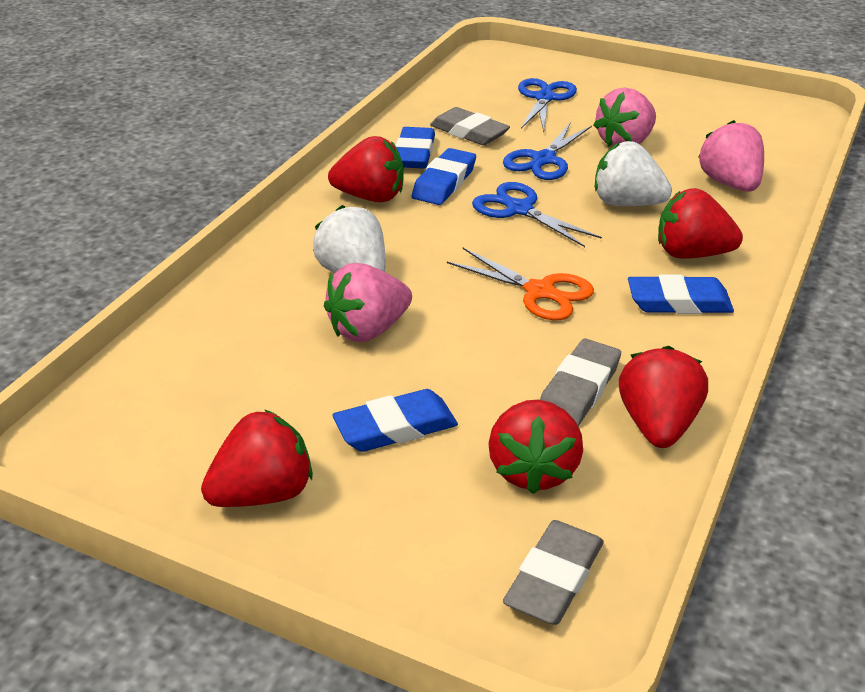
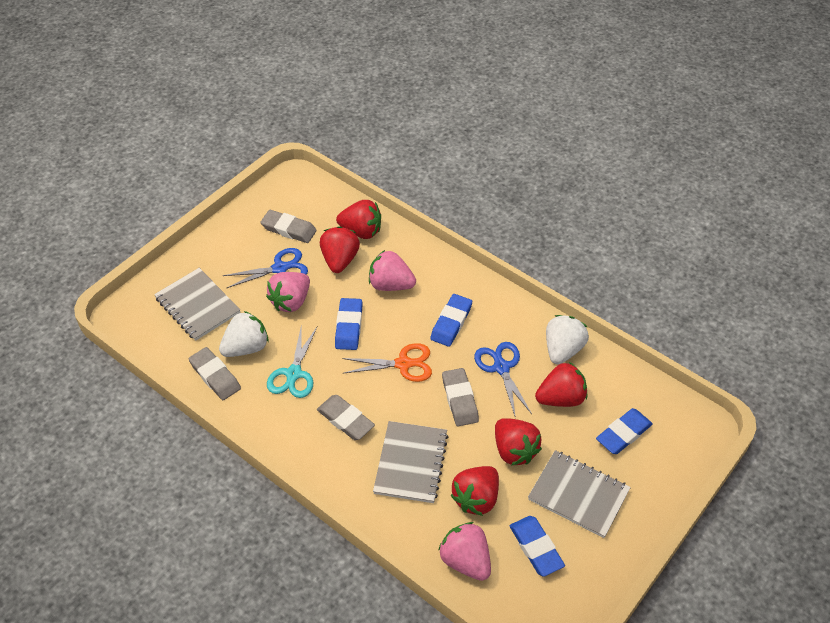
blue scissors: 3 -> 2
grey eraser: 3 -> 4
grey notebook: 0 -> 3
turquoise scissors: 0 -> 1

